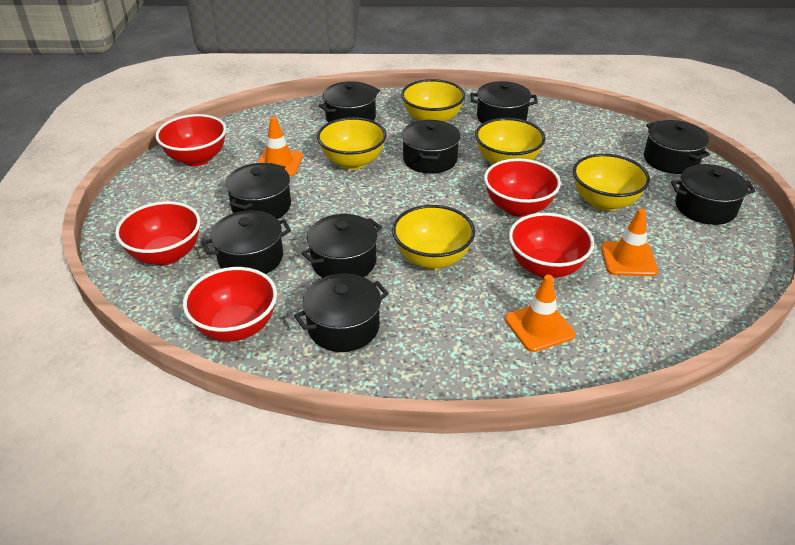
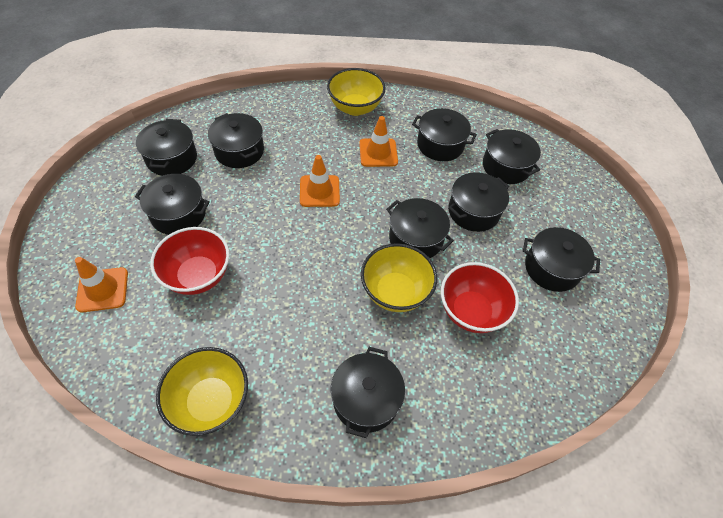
red bowl: 5 -> 2
yellow bowl: 5 -> 3

